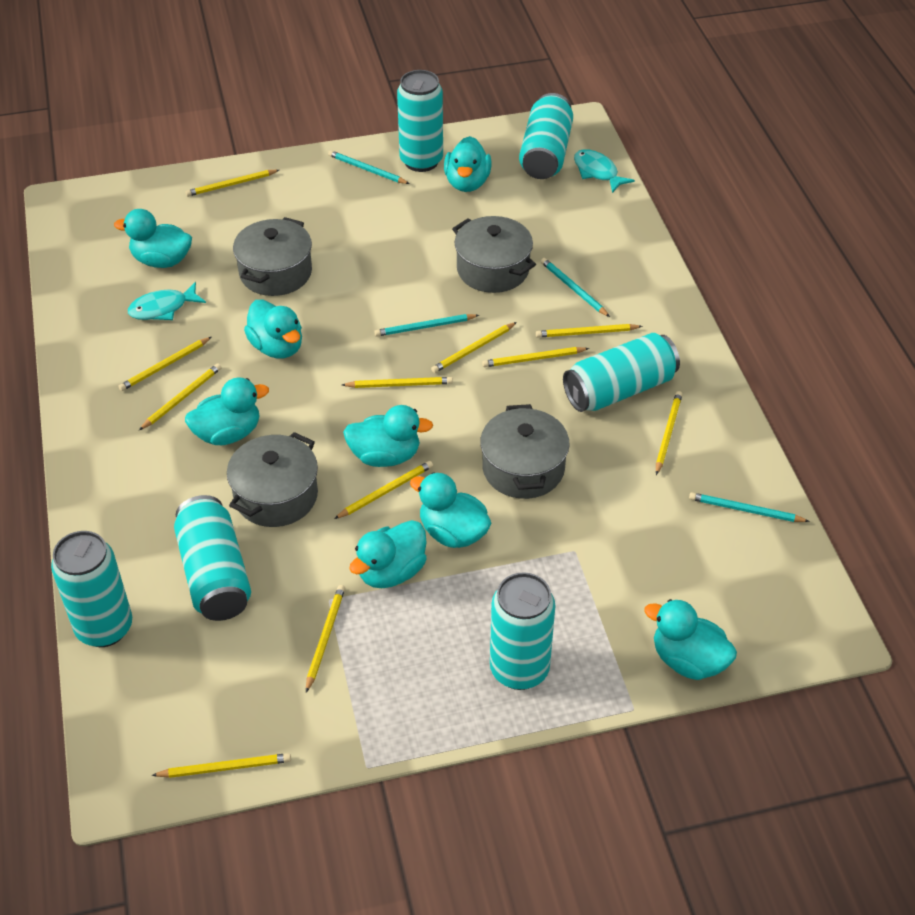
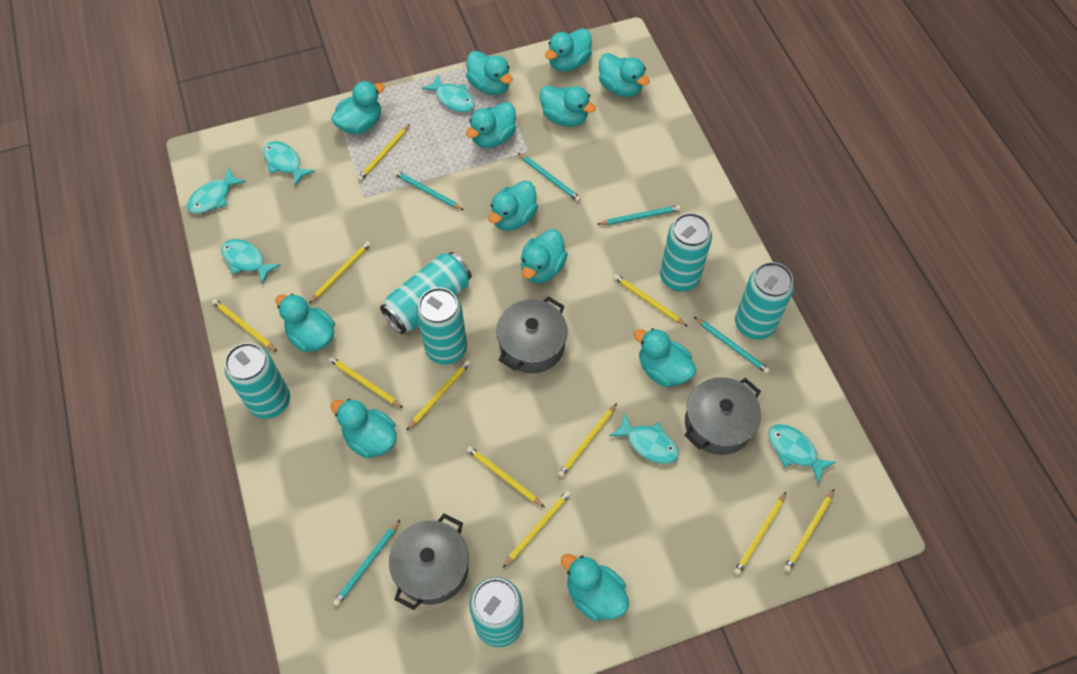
grey pot: 4 -> 3
turquoise duck: 8 -> 12
turquoise fish: 2 -> 6
turquoise pencil: 4 -> 5

